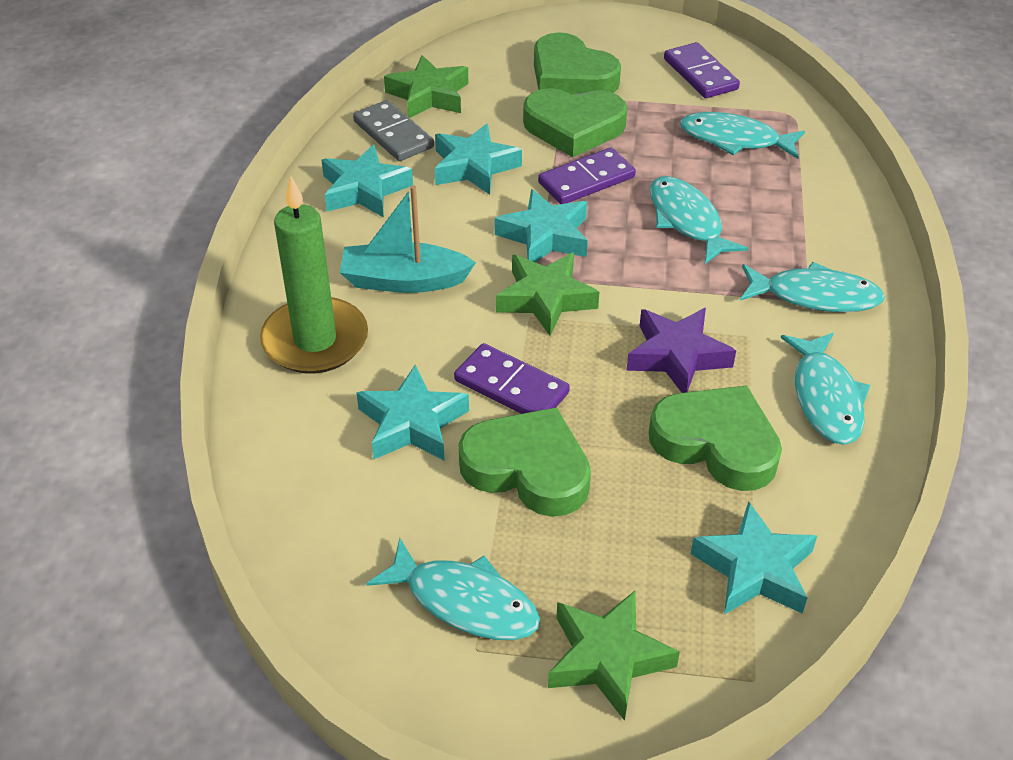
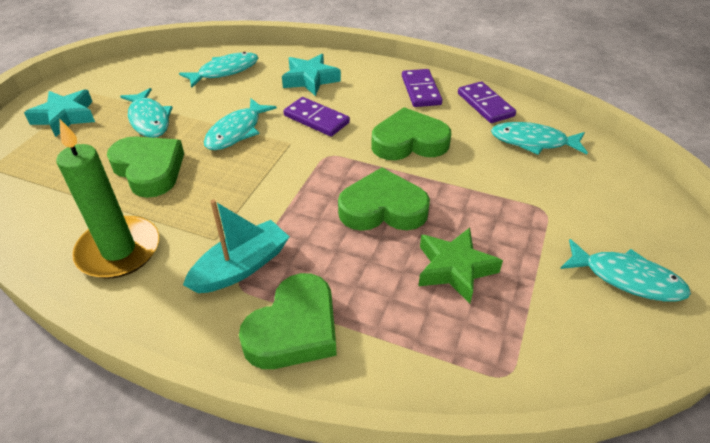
green star: 3 -> 1
grey domino: 1 -> 0
purple star: 1 -> 0
turquoise star: 5 -> 2

